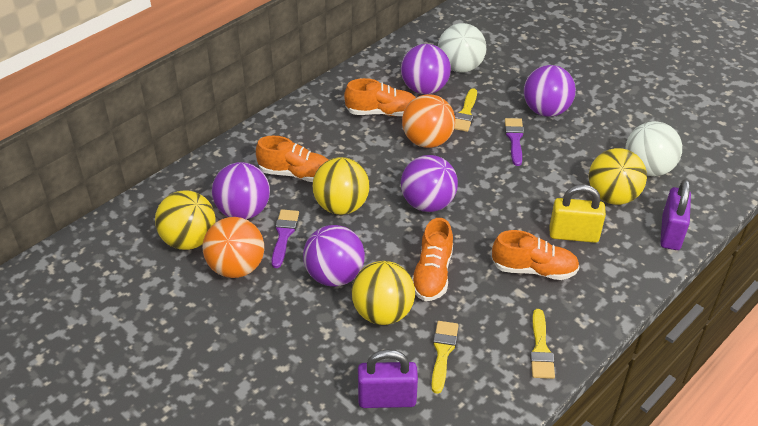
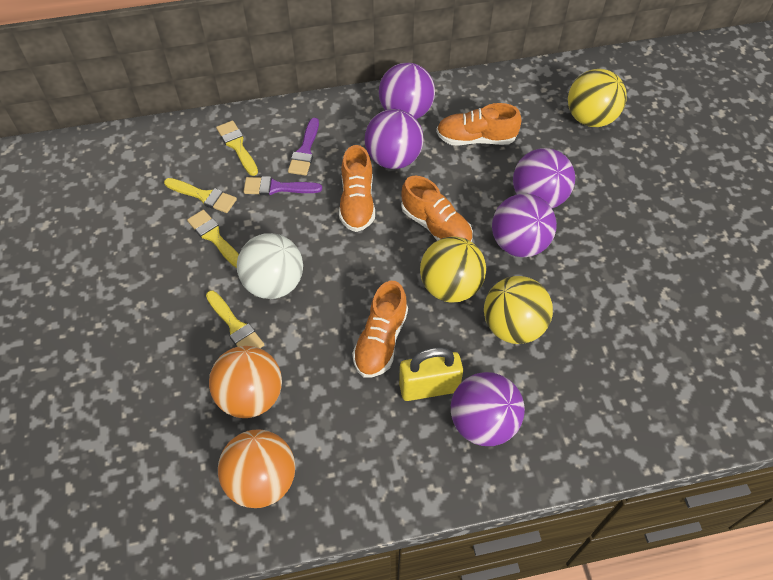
purple padlock: 2 -> 0
white ball: 2 -> 1
yellow ball: 4 -> 3
yellow brush: 3 -> 4

